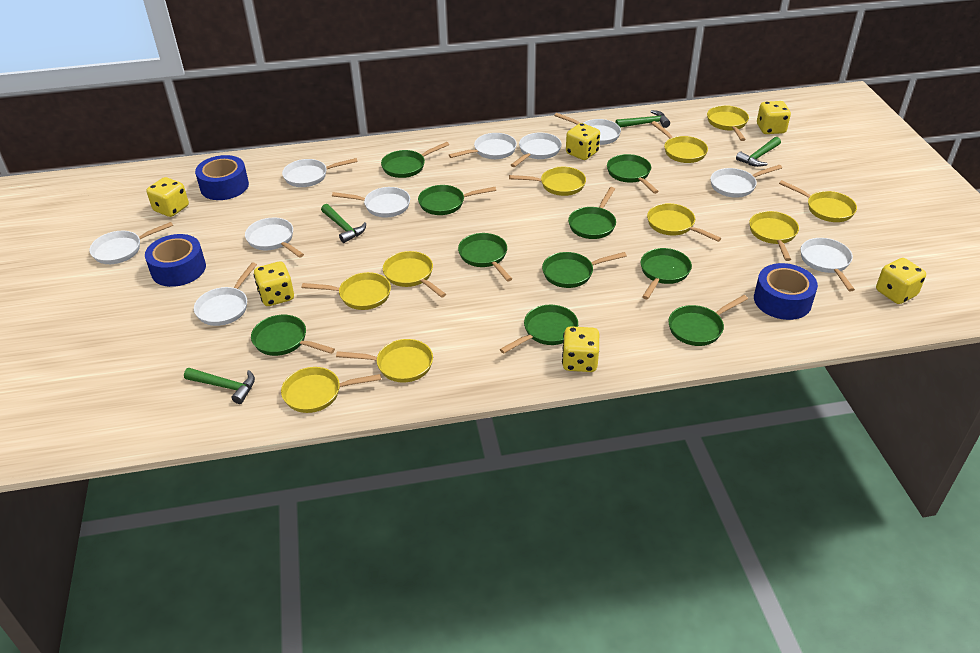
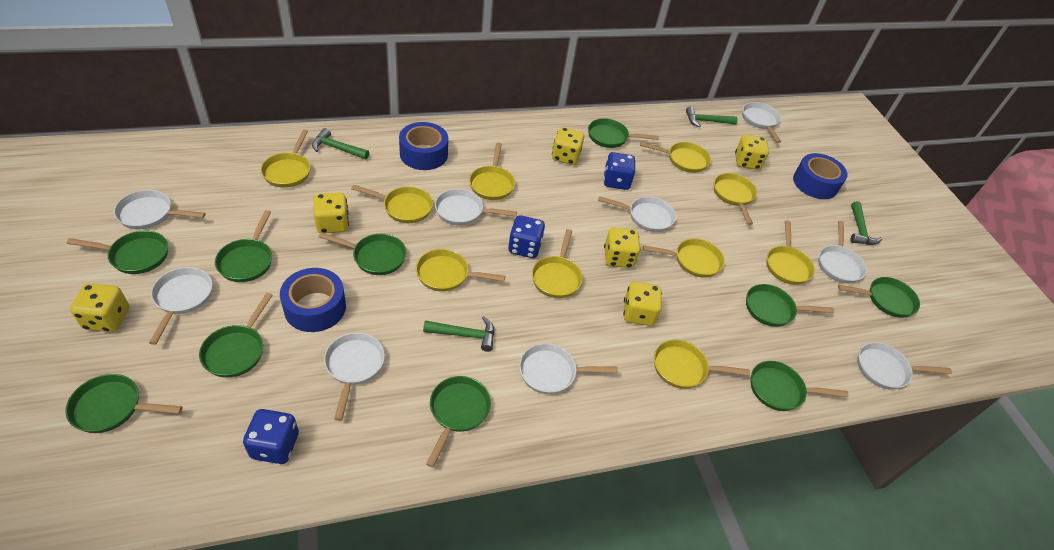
blue dice: 0 -> 3
white pan: 10 -> 9

